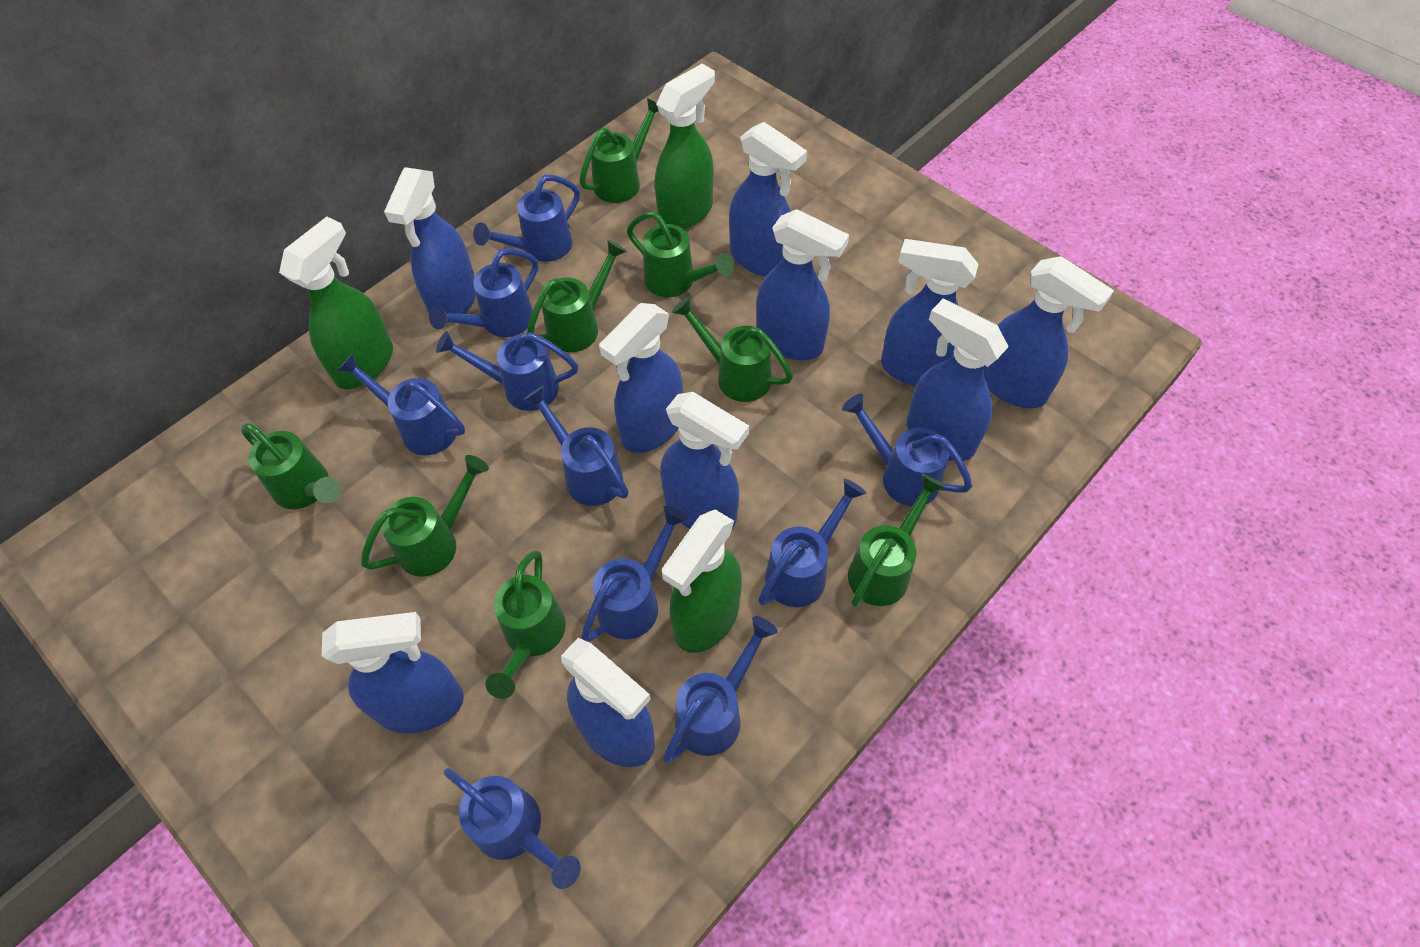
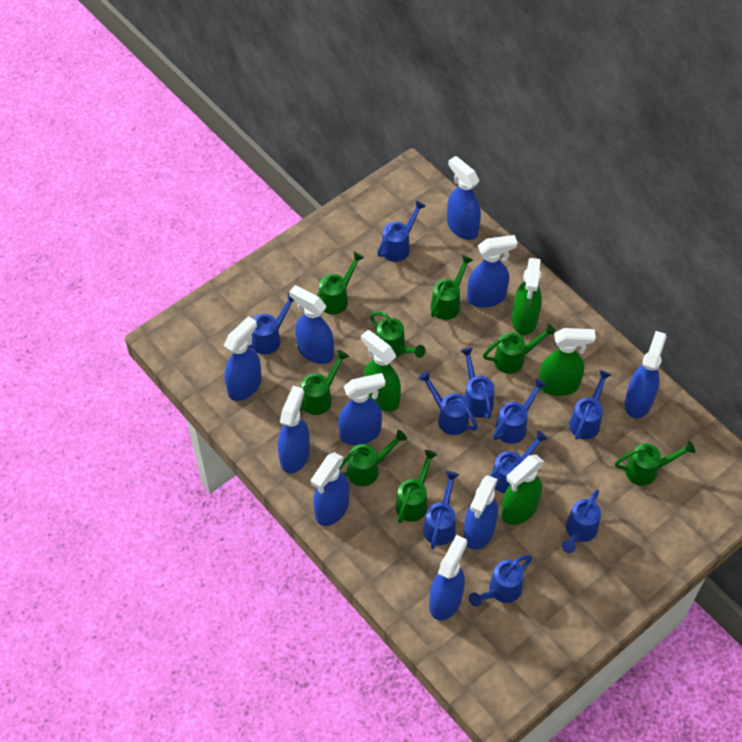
green spray bottle: 3 -> 4

